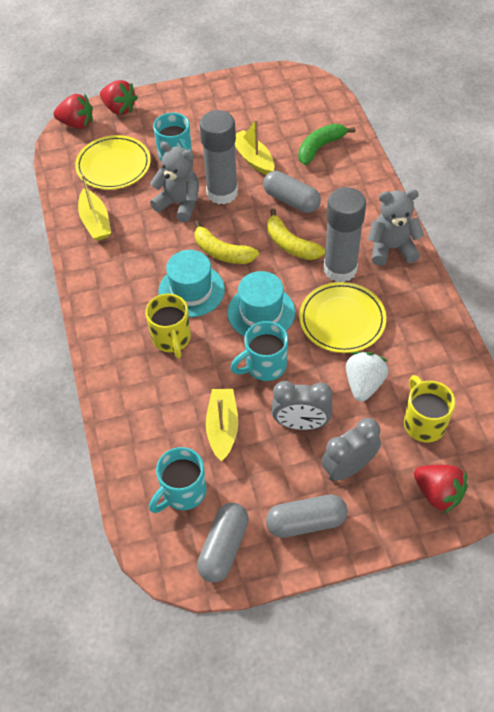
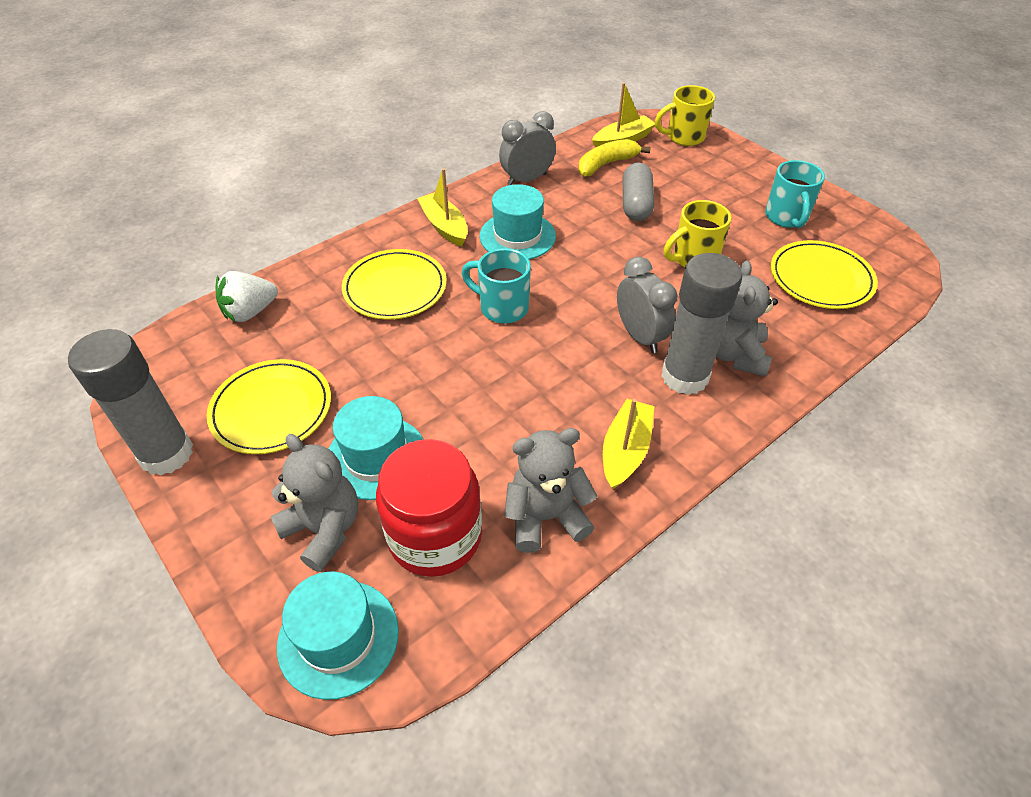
green banana: 1 -> 0
grey capsule: 3 -> 1
grey teddy bear: 2 -> 3
red jar: 0 -> 1
red strawberry: 3 -> 0
turquoise hat: 2 -> 3
turquoise mug: 3 -> 2
yellow banana: 2 -> 1
yellow plate: 2 -> 3

